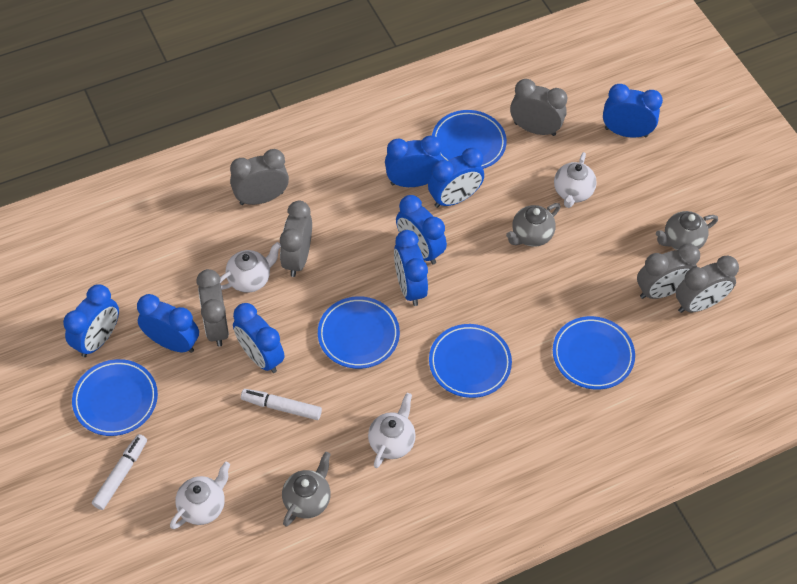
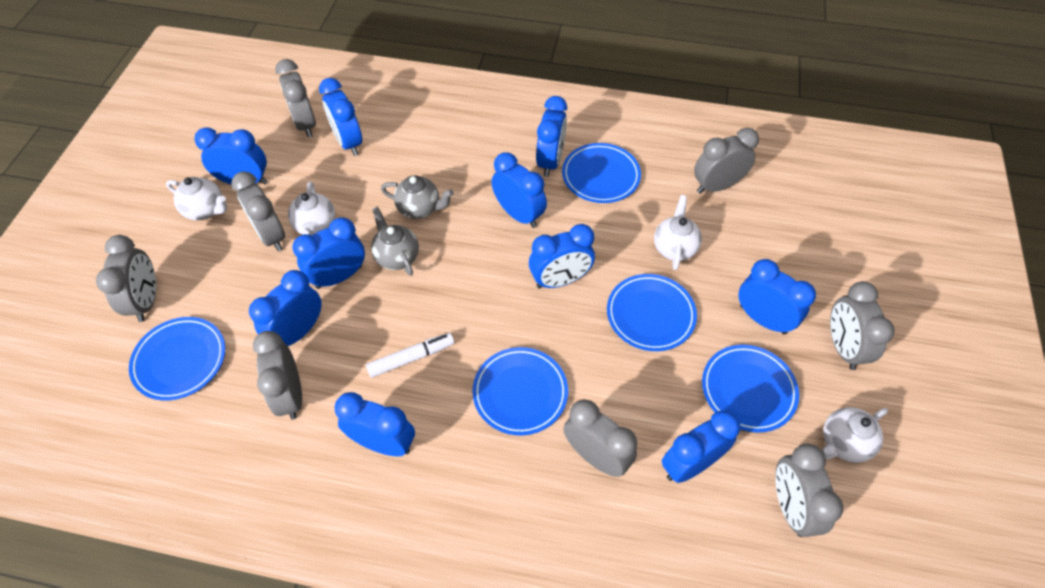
blue clock: 8 -> 10
grey clock: 6 -> 8
grey teapot: 3 -> 2
white marker: 2 -> 1

